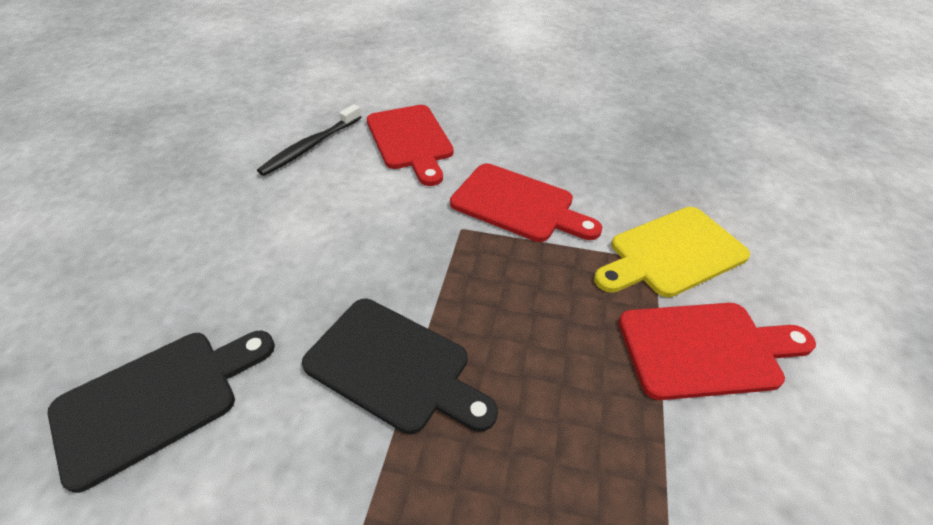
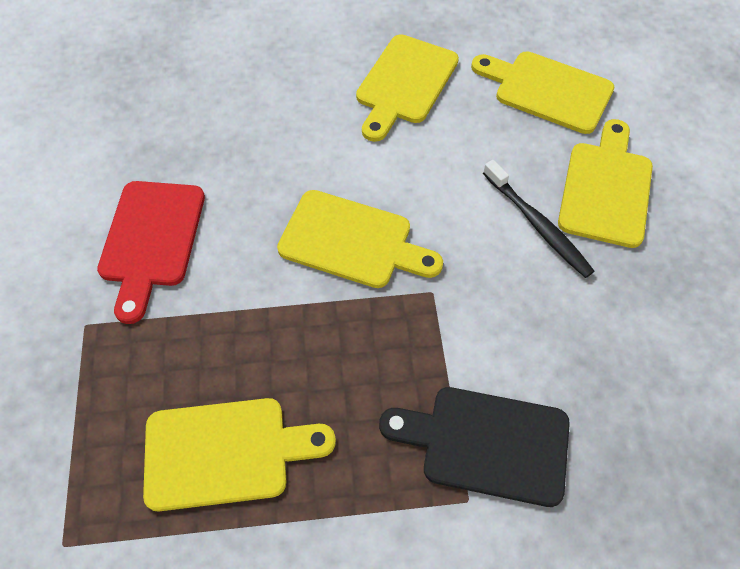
black cutting board: 2 -> 1
red cutting board: 3 -> 1
yellow cutting board: 1 -> 5

